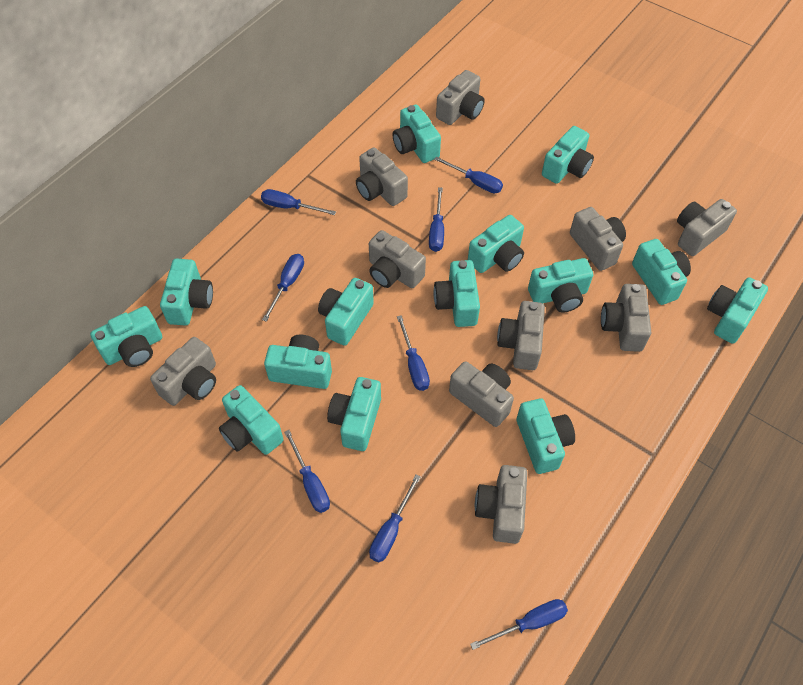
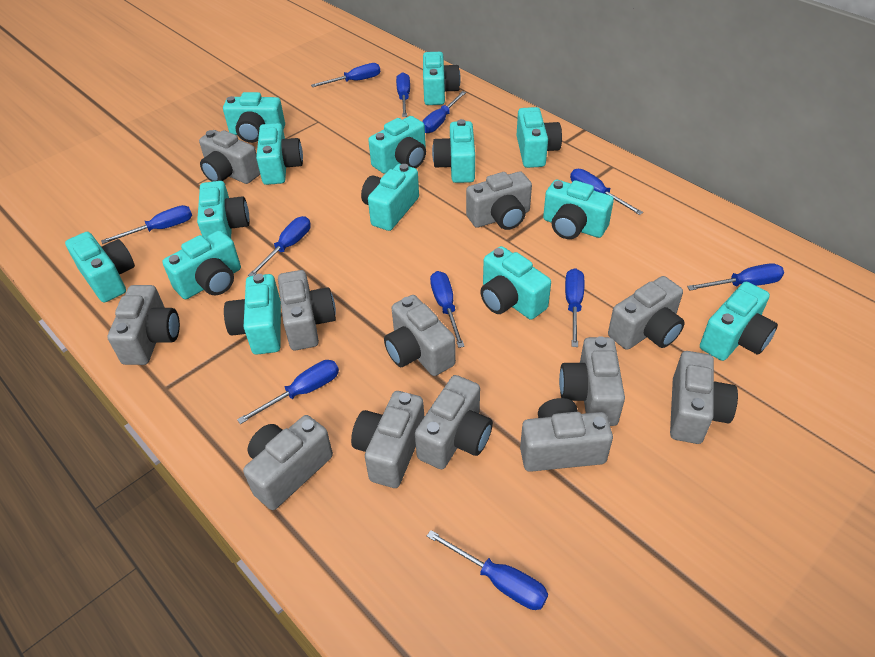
blue screwdriver: 8 -> 11
grey camera: 10 -> 12

